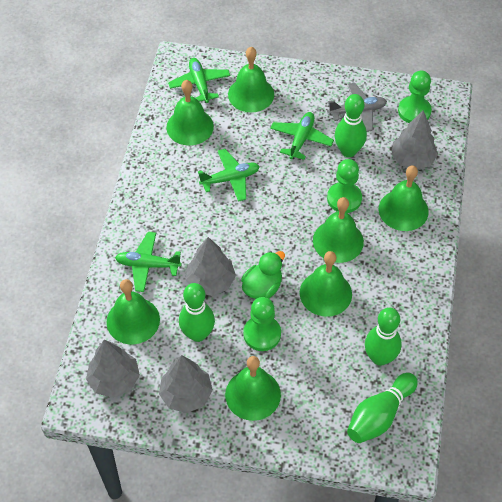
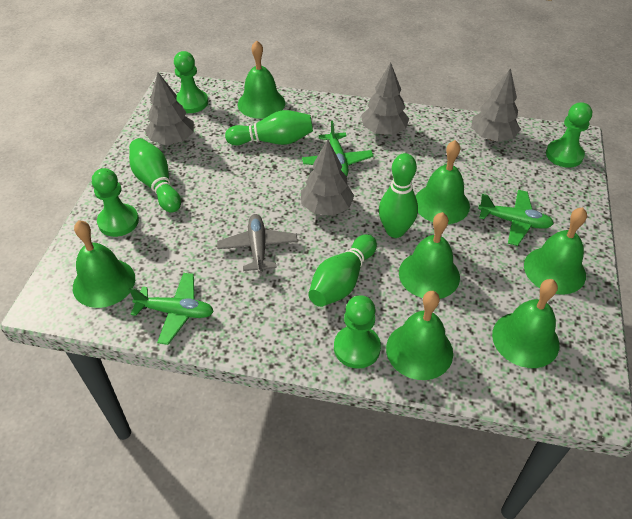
green duck: 1 -> 0
green pawn: 3 -> 4
green plane: 4 -> 3

